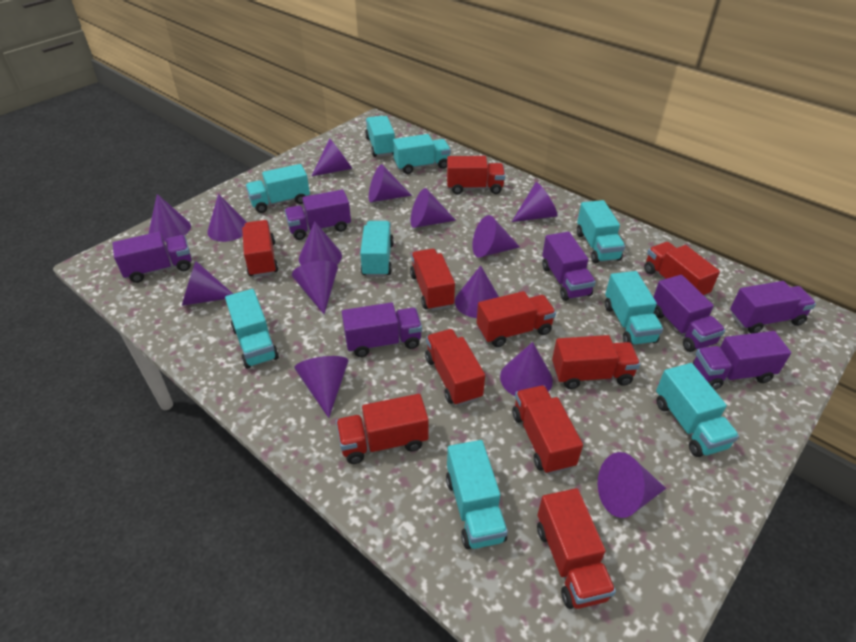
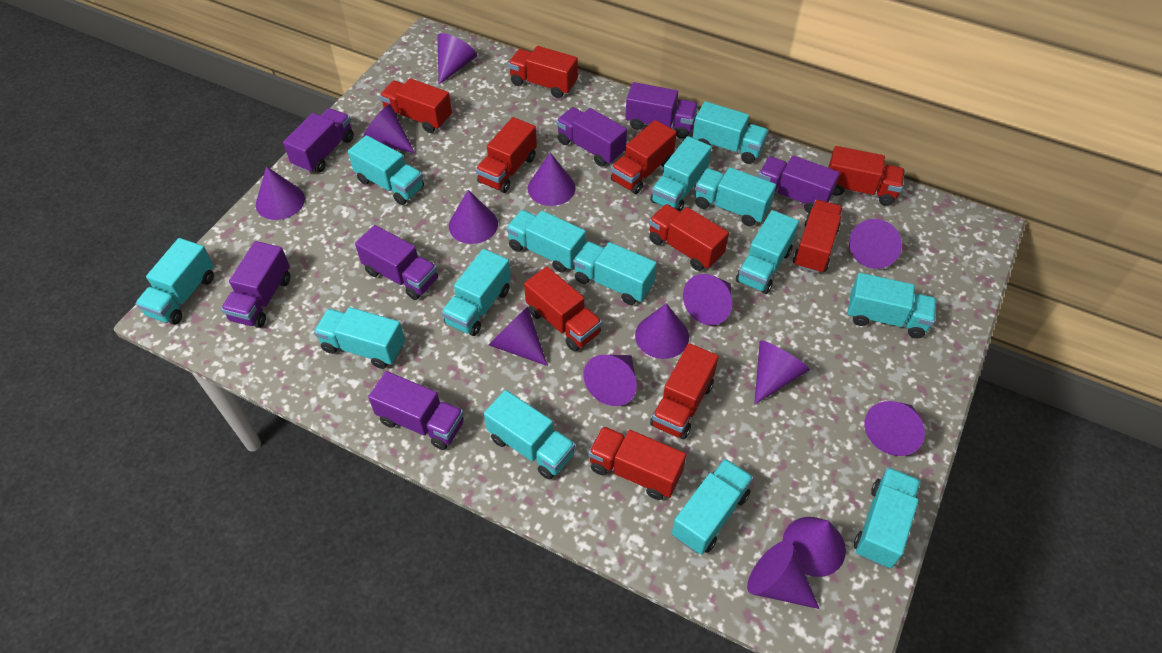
turquoise truck: 9 -> 14

